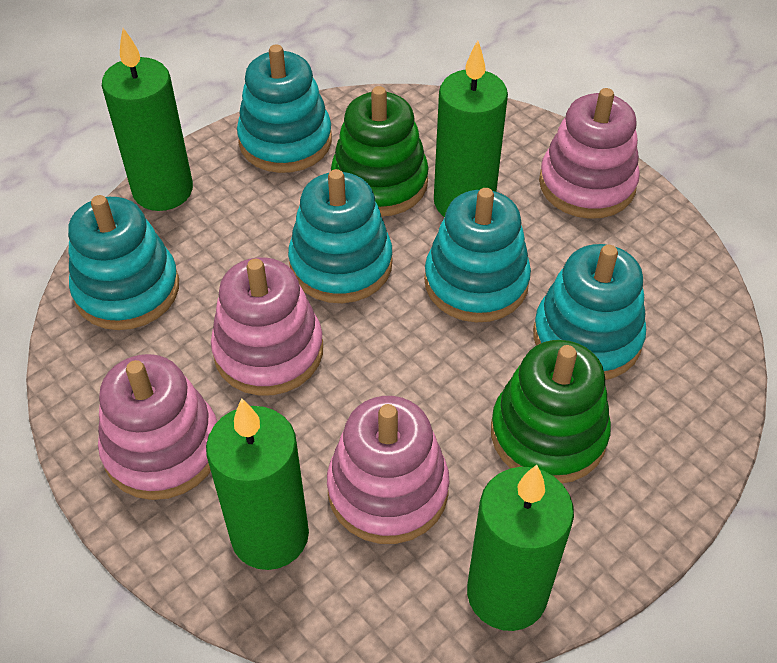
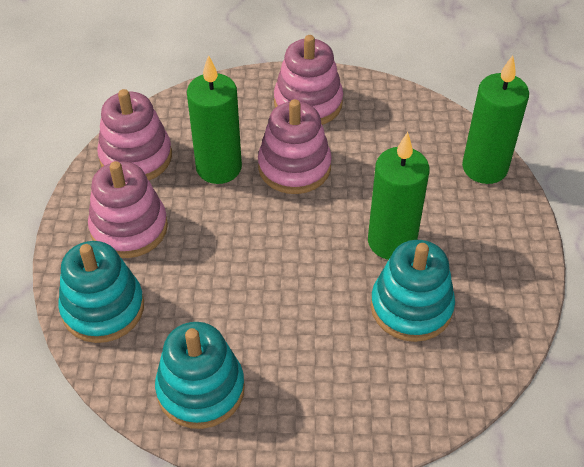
green candle: 4 -> 3
green stacking toy: 2 -> 0
turquoise stacking toy: 5 -> 3

